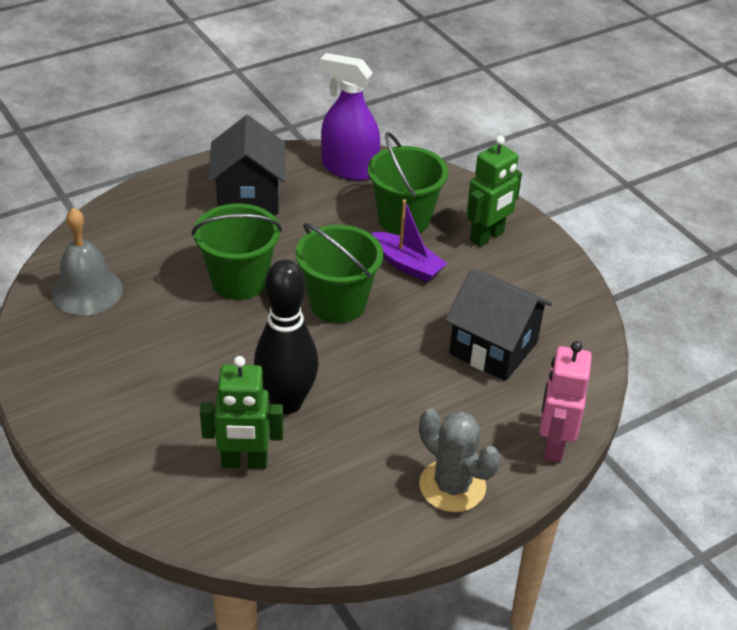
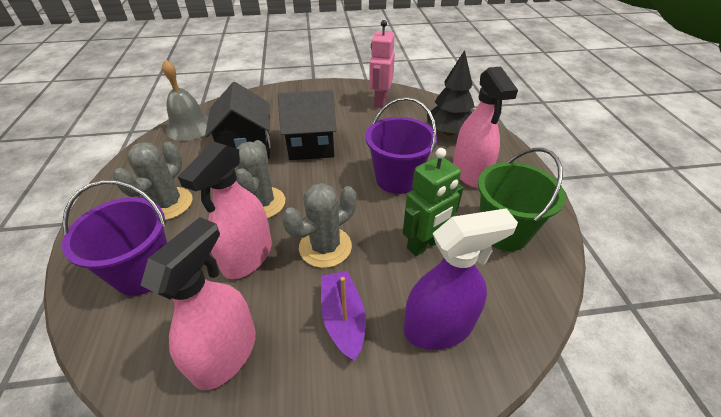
black bowling pin: 1 -> 0
black tree: 0 -> 1
green bucket: 3 -> 1
green robot: 2 -> 1
grey cactus: 1 -> 3
pink spray bottle: 0 -> 3
purple bucket: 0 -> 2

